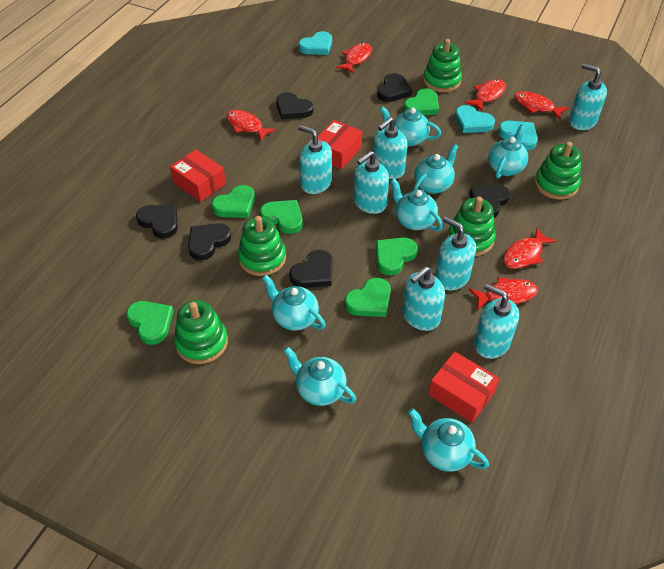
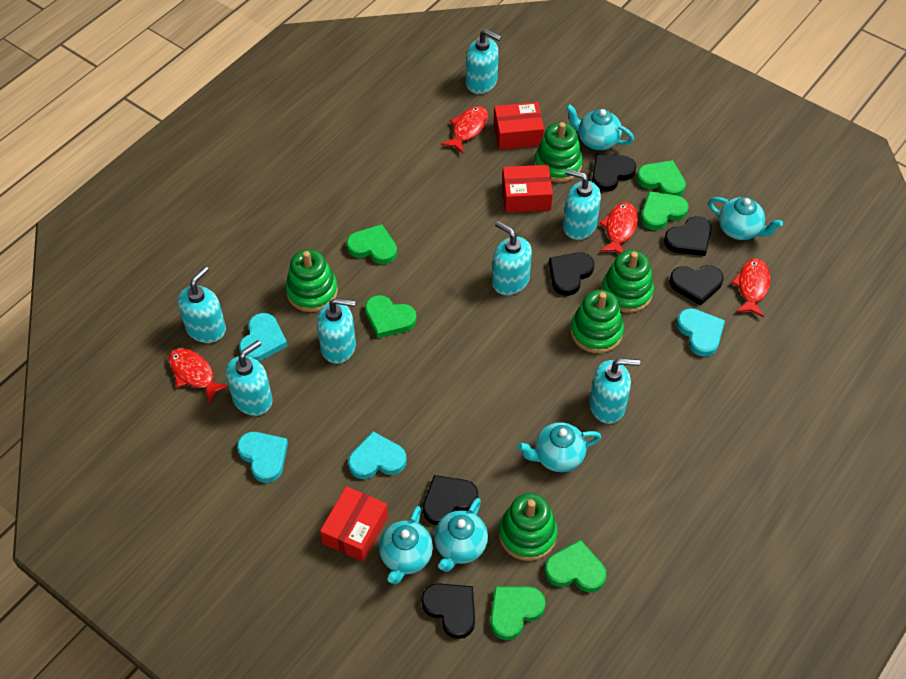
red fish: 6 -> 4
turquoise heart: 3 -> 4
turquoise teapot: 7 -> 5

